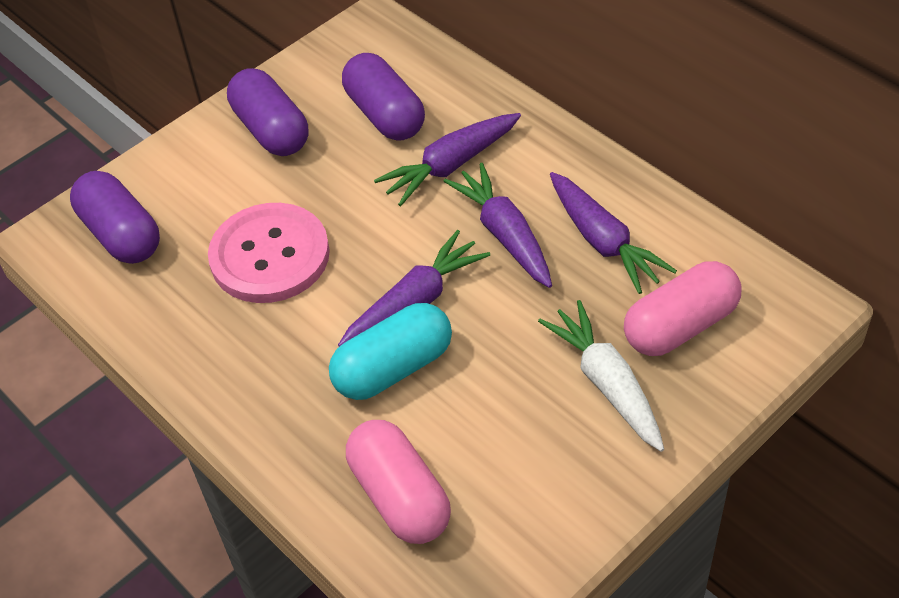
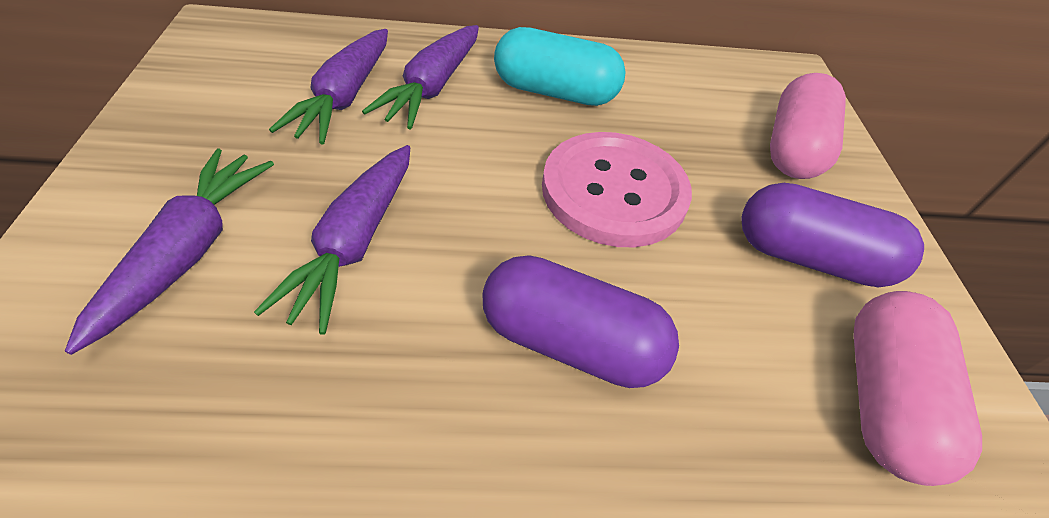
purple capsule: 3 -> 2
white carrot: 1 -> 0

